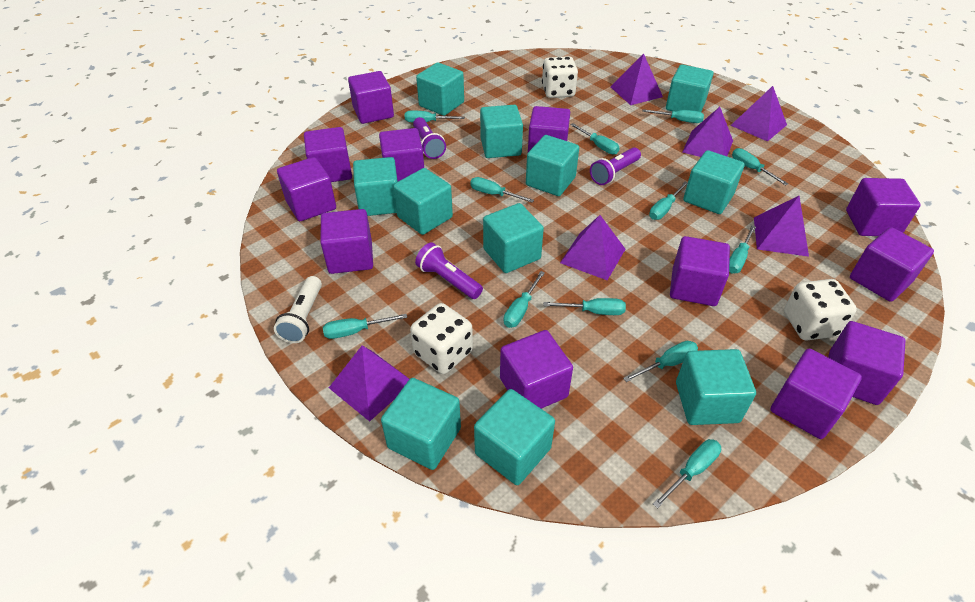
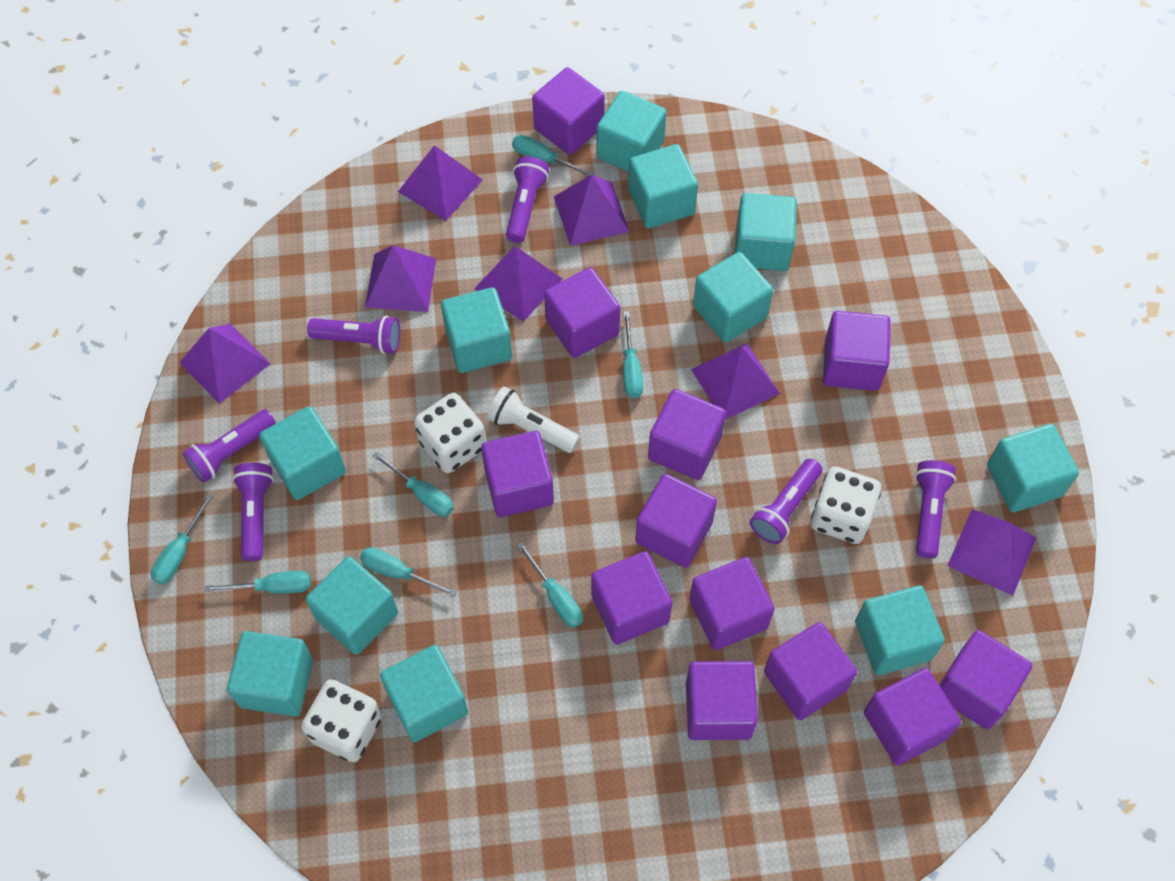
purple flashlight: 3 -> 6
purple pyramid: 6 -> 7
turquoise screwdriver: 12 -> 7

